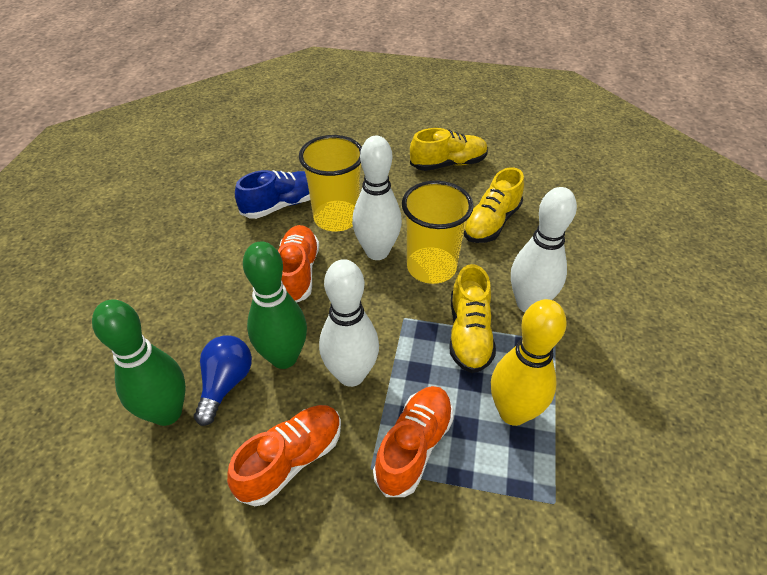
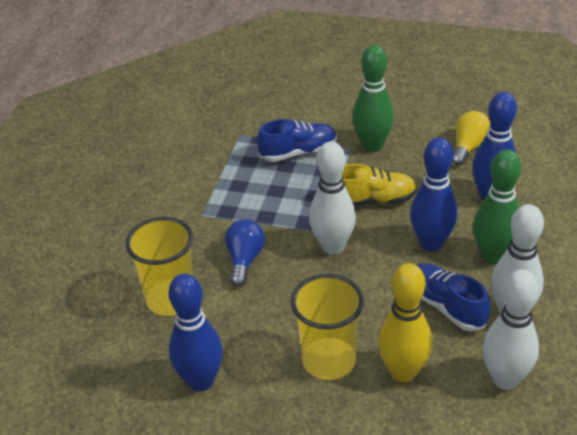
blue bowling pin: 0 -> 3
blue shoe: 1 -> 2
orange shoe: 3 -> 0
yellow light bulb: 0 -> 1
yellow shoe: 3 -> 1

